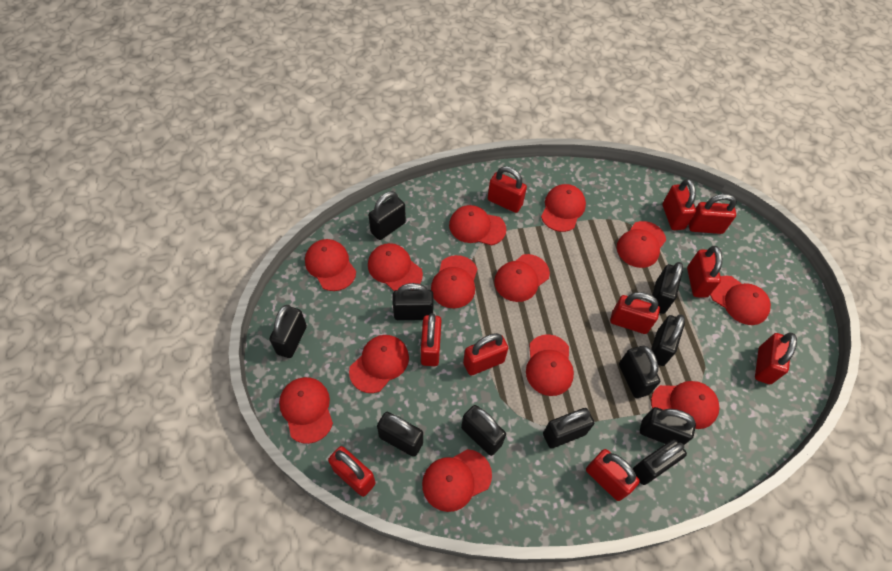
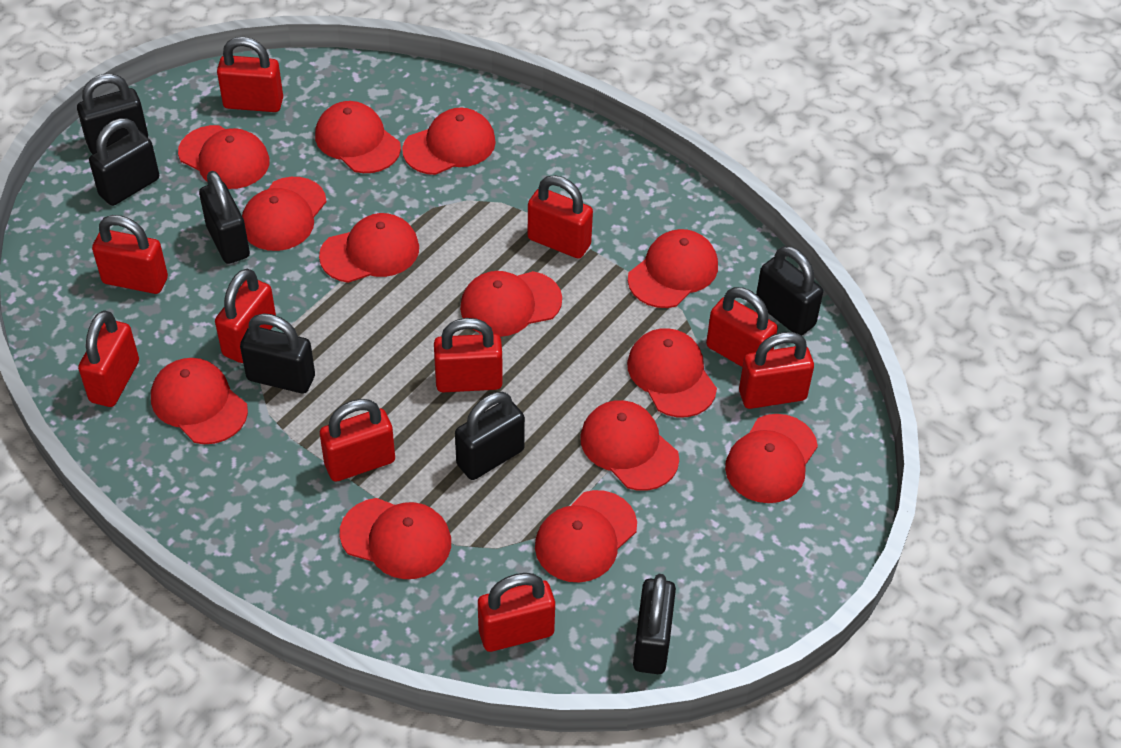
black padlock: 11 -> 7

